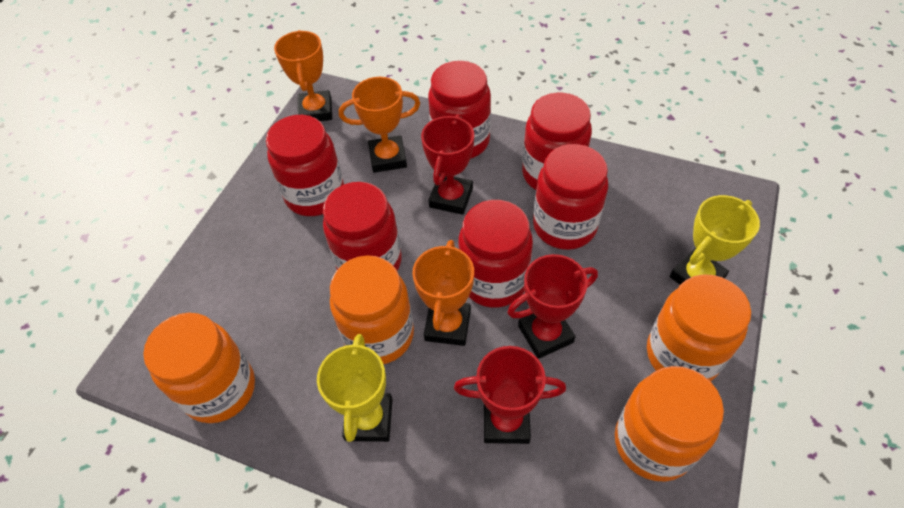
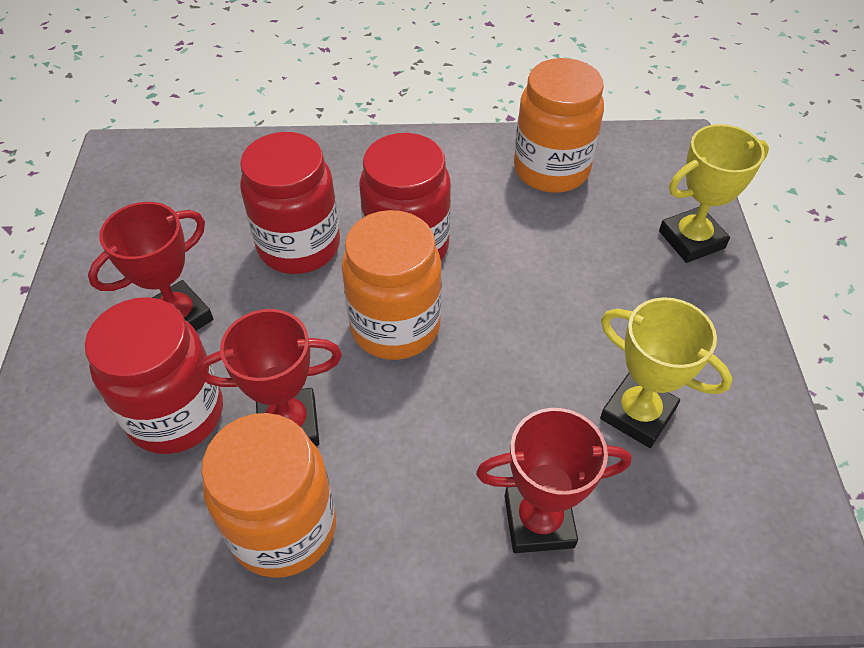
orange jar: 4 -> 3
orange trophy: 3 -> 0
red jar: 6 -> 3

